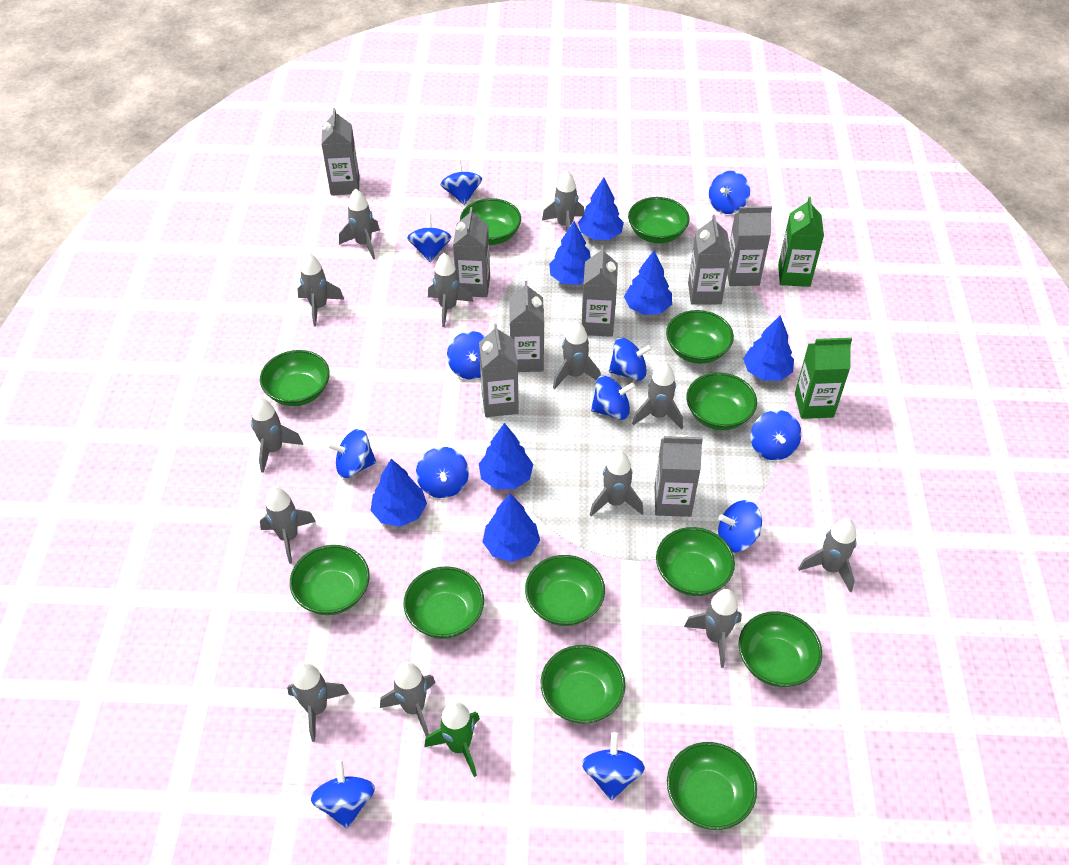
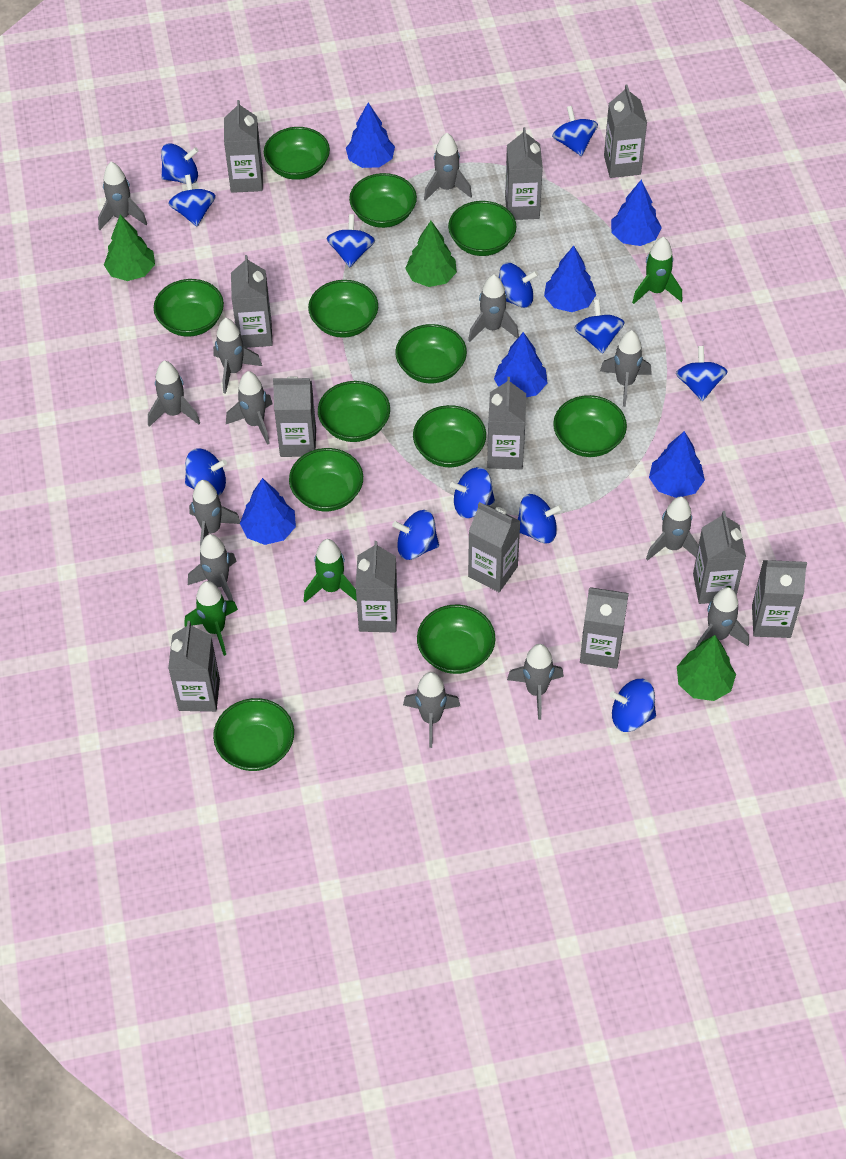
blue tree: 7 -> 6
green carton: 2 -> 0
green rocket: 1 -> 3
green tree: 0 -> 3
grey carton: 8 -> 12

